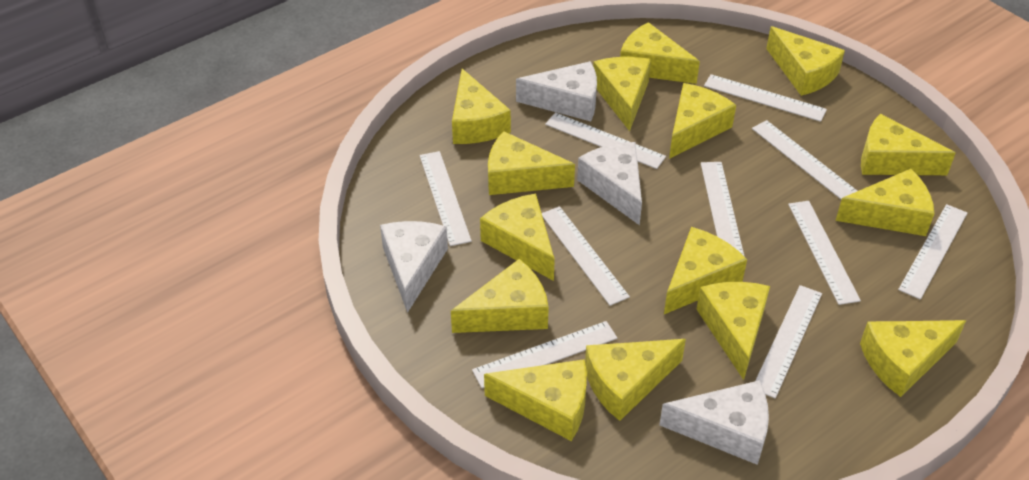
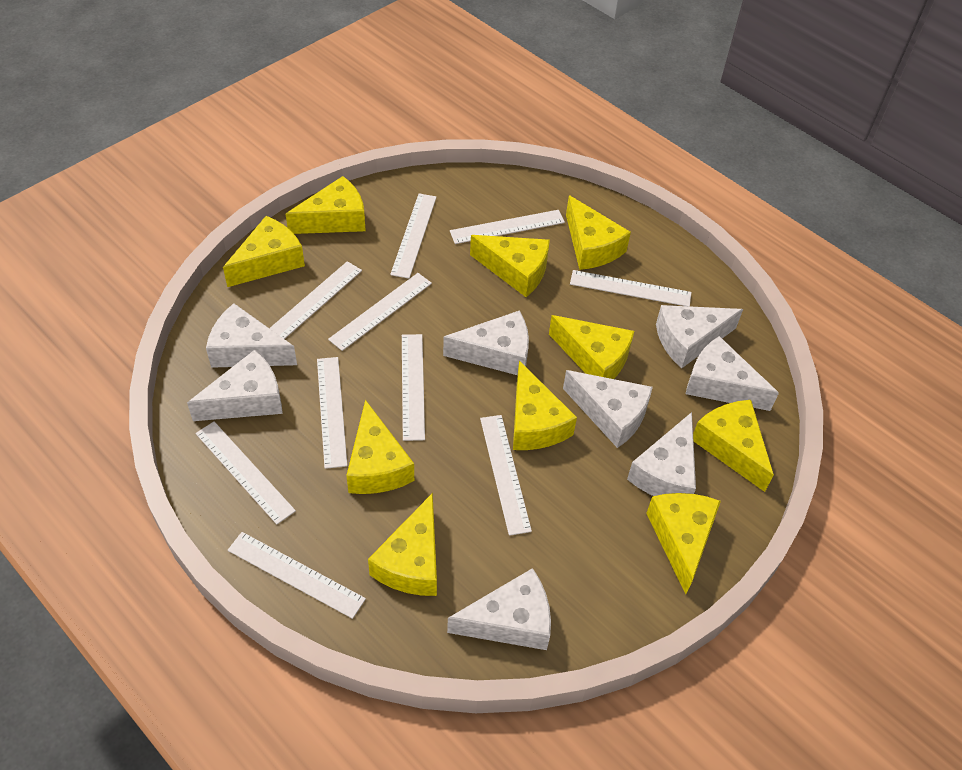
white cheese: 4 -> 8
yellow cheese: 15 -> 10

